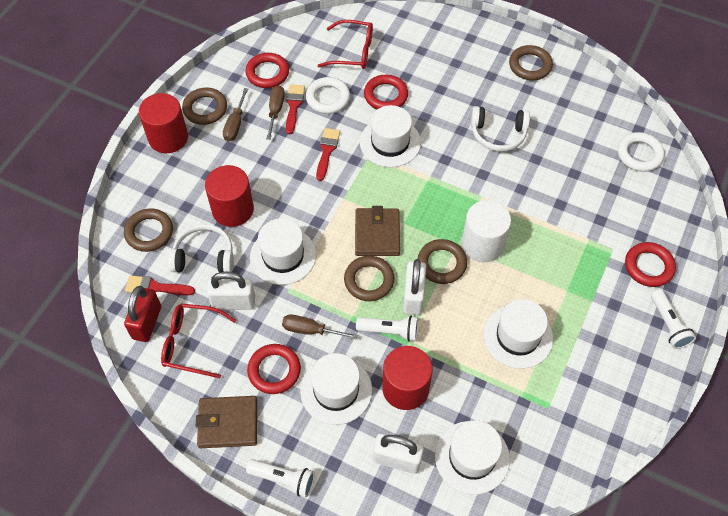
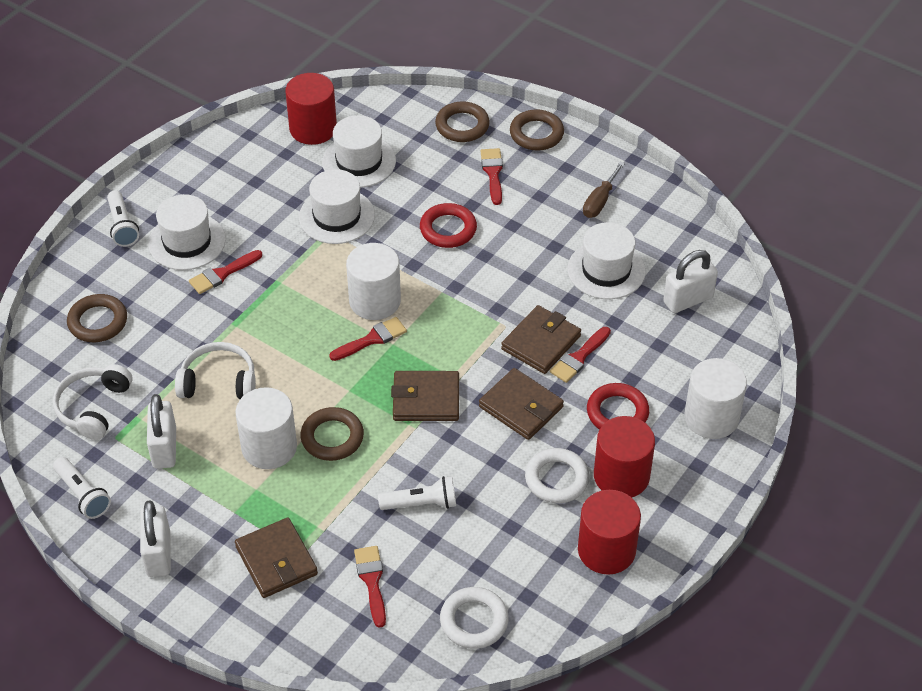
brown ring: 5 -> 4
brown screwdriver: 3 -> 1
brown wallet: 2 -> 4
red brush: 3 -> 5
red glasses: 2 -> 0
red padlock: 1 -> 0
red ring: 4 -> 2
white cylinder: 1 -> 3
white hat: 5 -> 4

